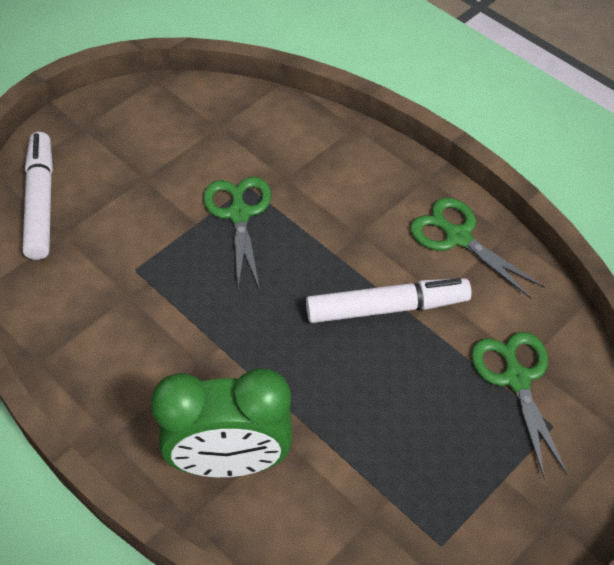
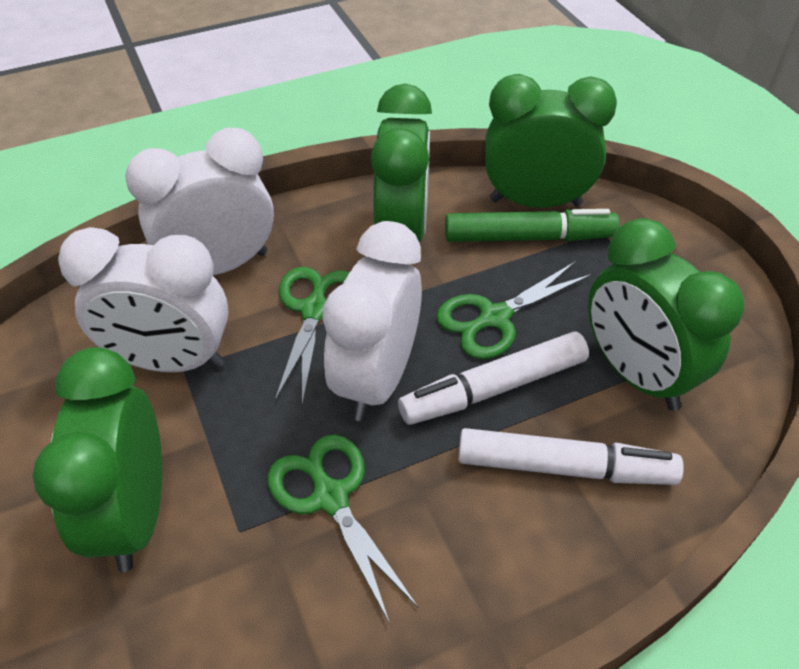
green clock: 1 -> 4
green marker: 0 -> 1
white clock: 0 -> 3

